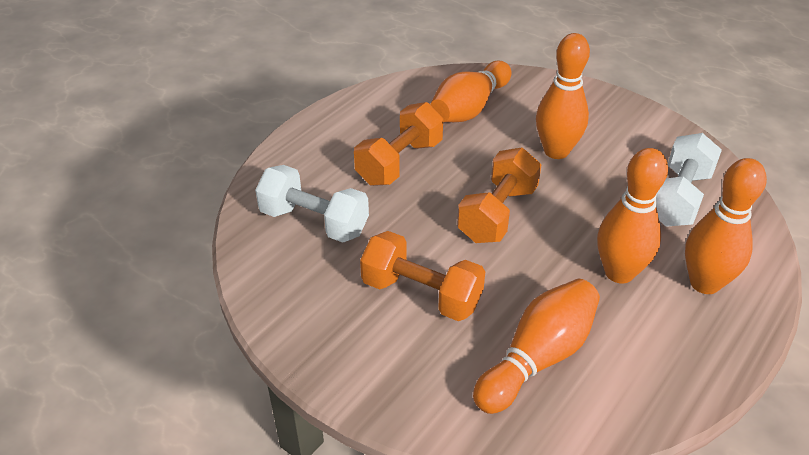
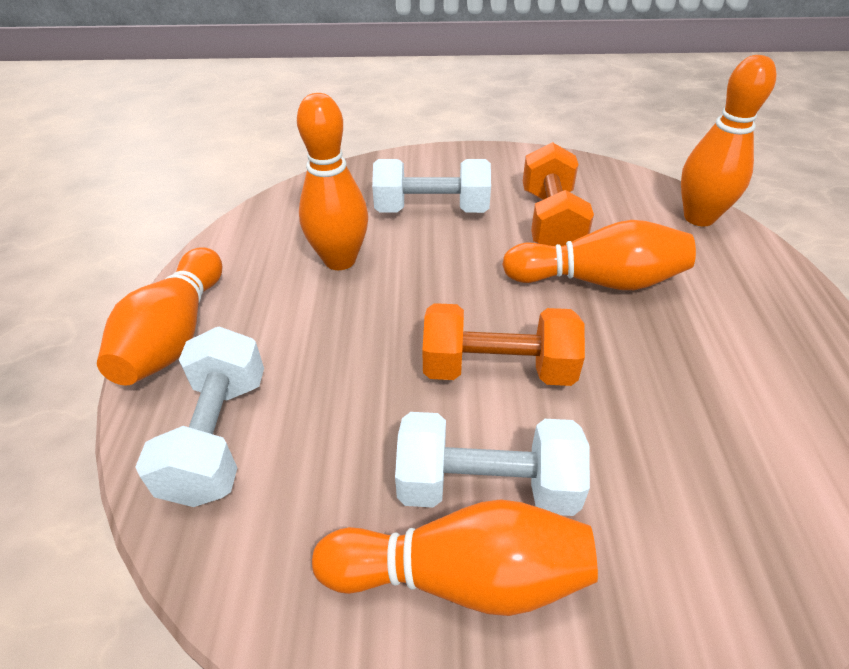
orange dumbbell: 3 -> 2
white dumbbell: 2 -> 3

